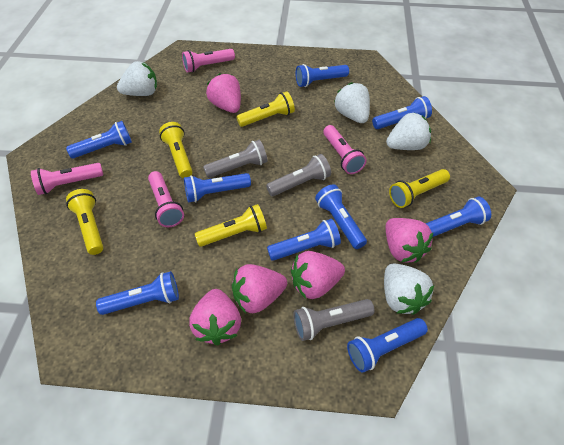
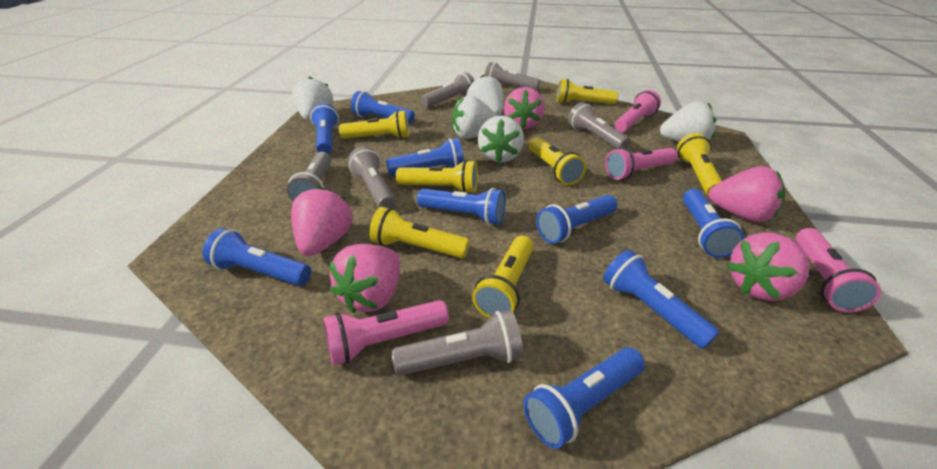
grey flashlight: 3 -> 6
white strawberry: 4 -> 5
yellow flashlight: 5 -> 7

